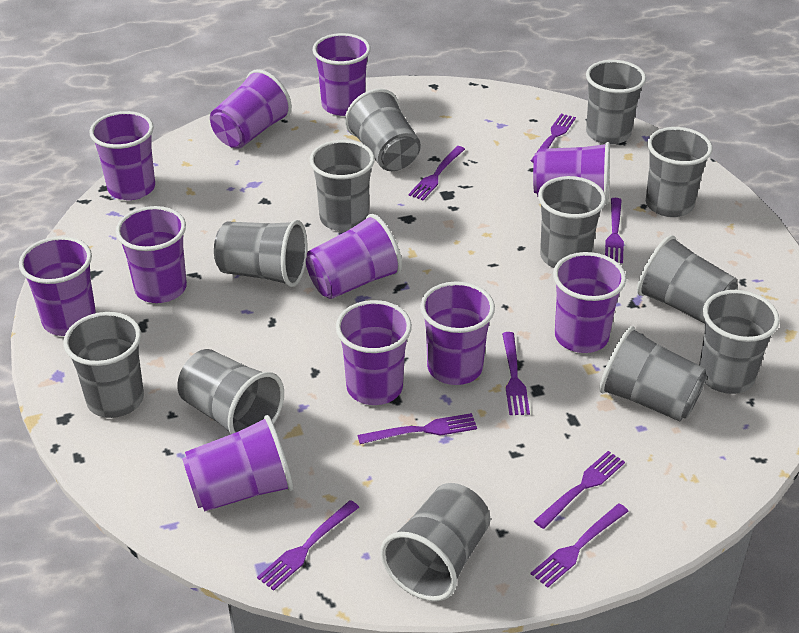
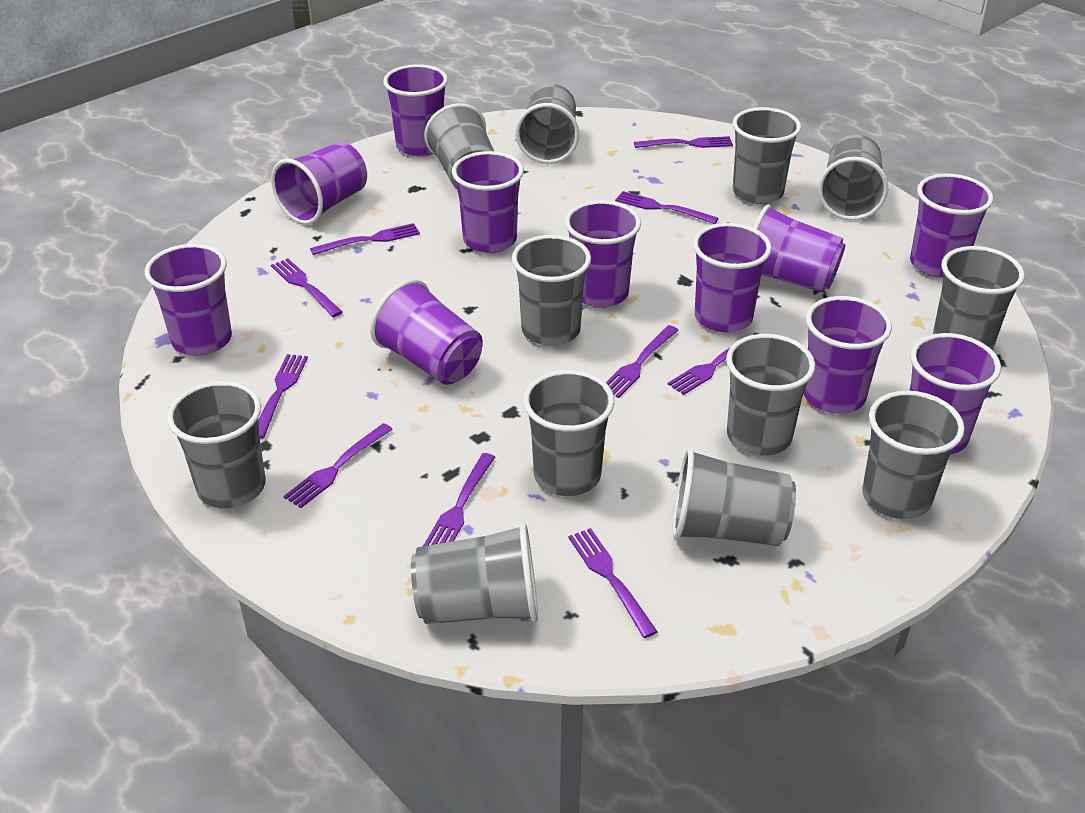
purple fork: 8 -> 10

